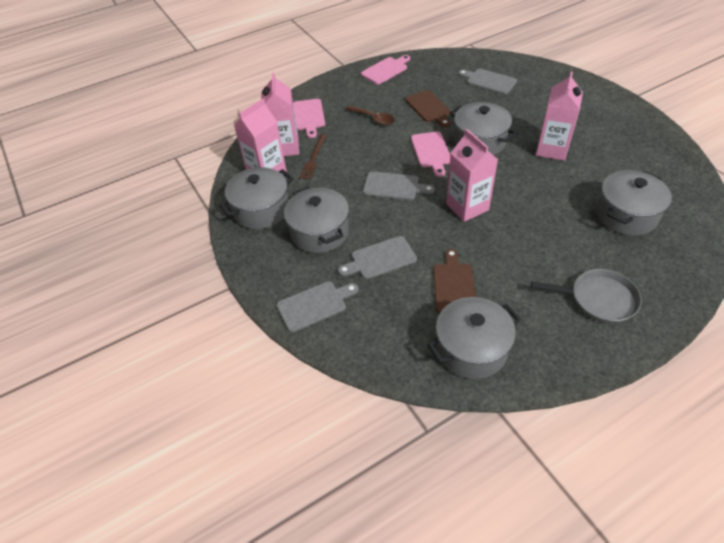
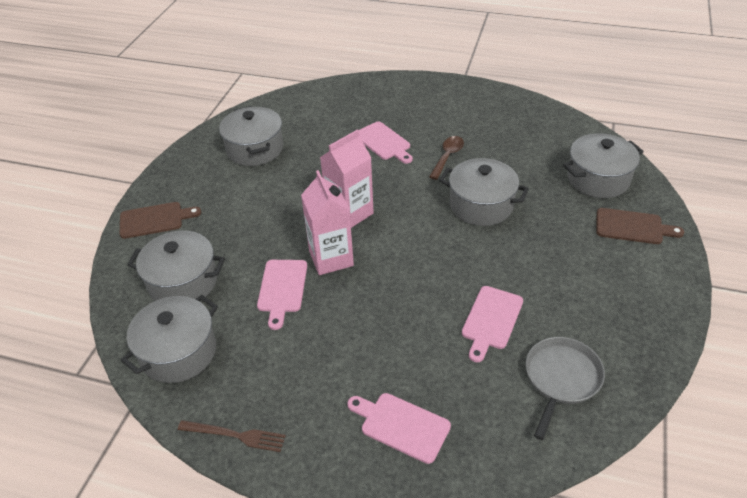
grey cutting board: 4 -> 0
pink carton: 4 -> 2
pink cutting board: 3 -> 4

